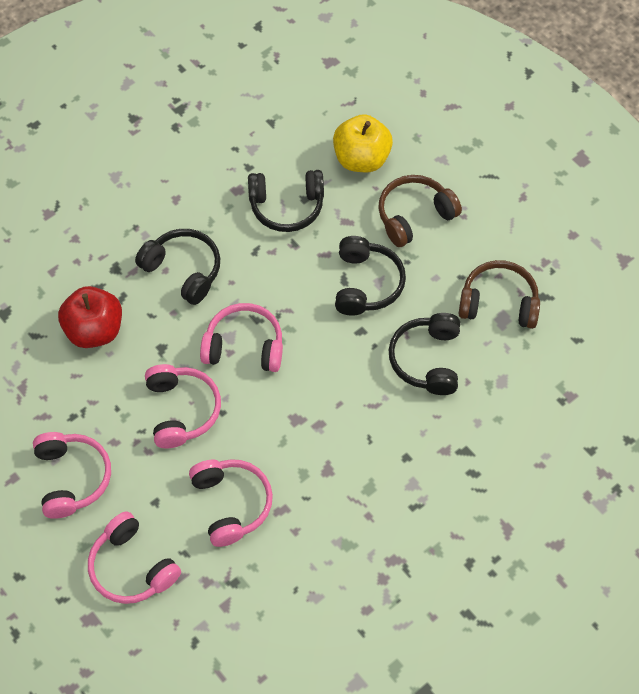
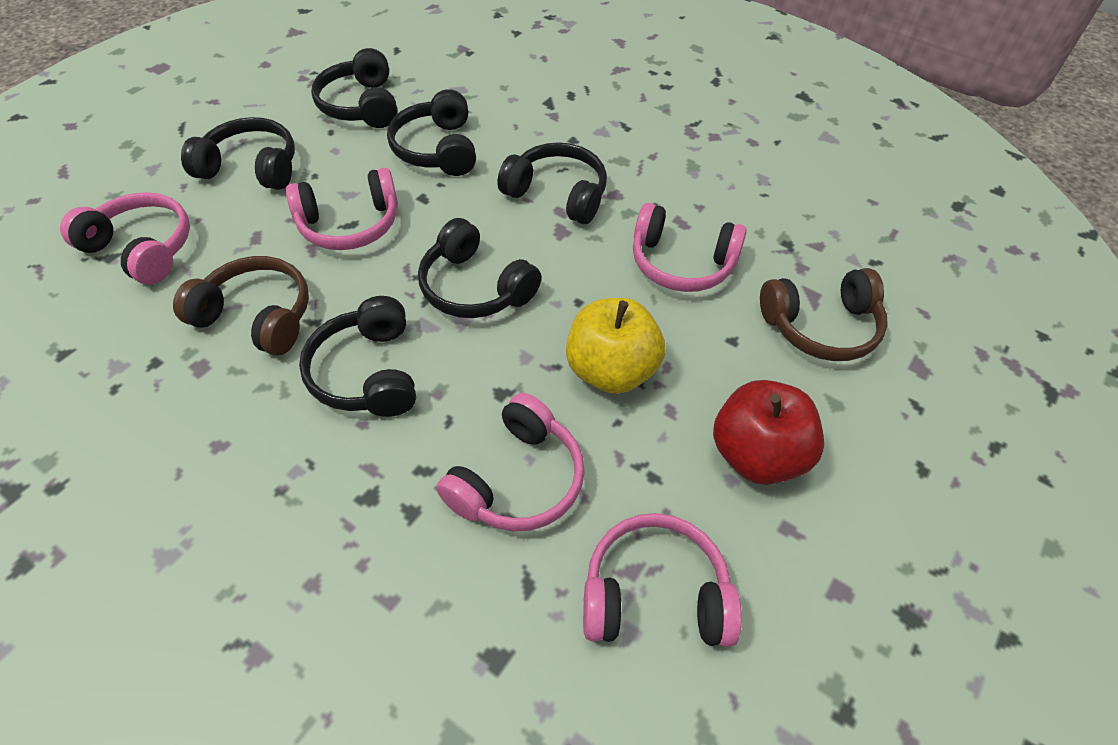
black headphones: 4 -> 6

